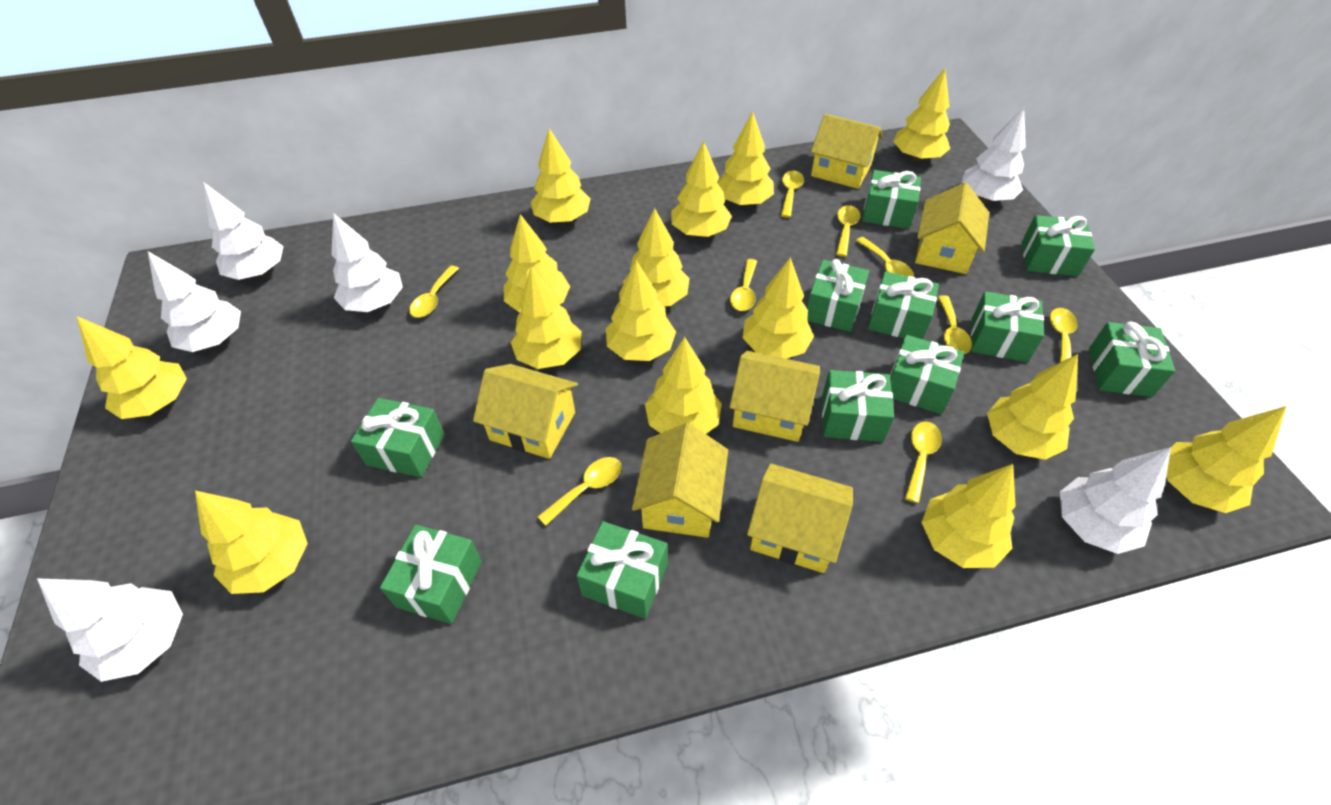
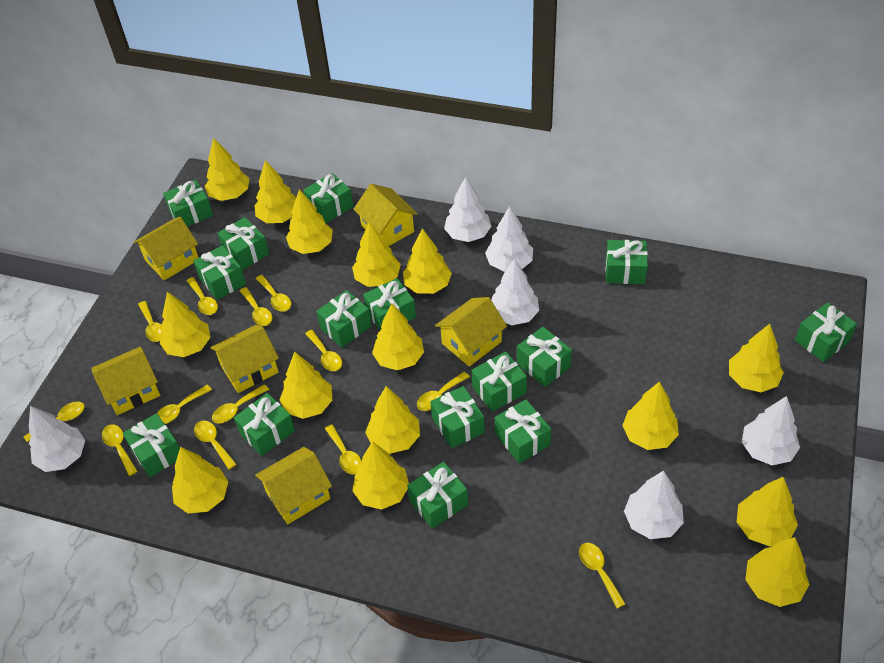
green gift: 11 -> 15
yellow spoon: 9 -> 13

